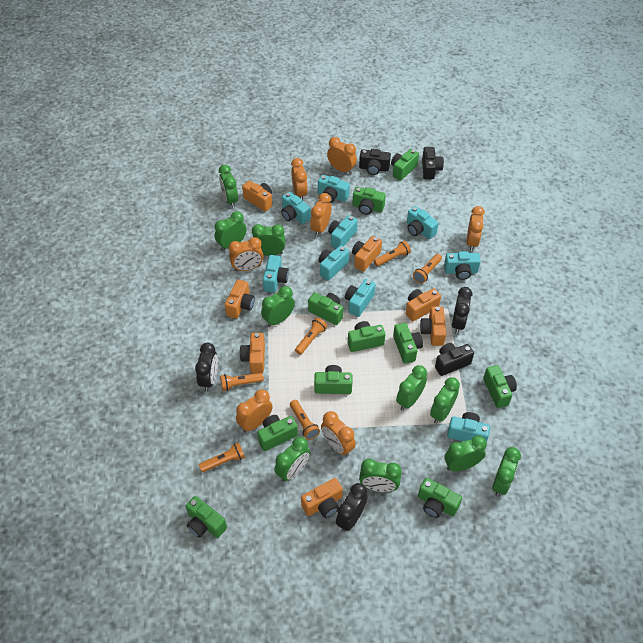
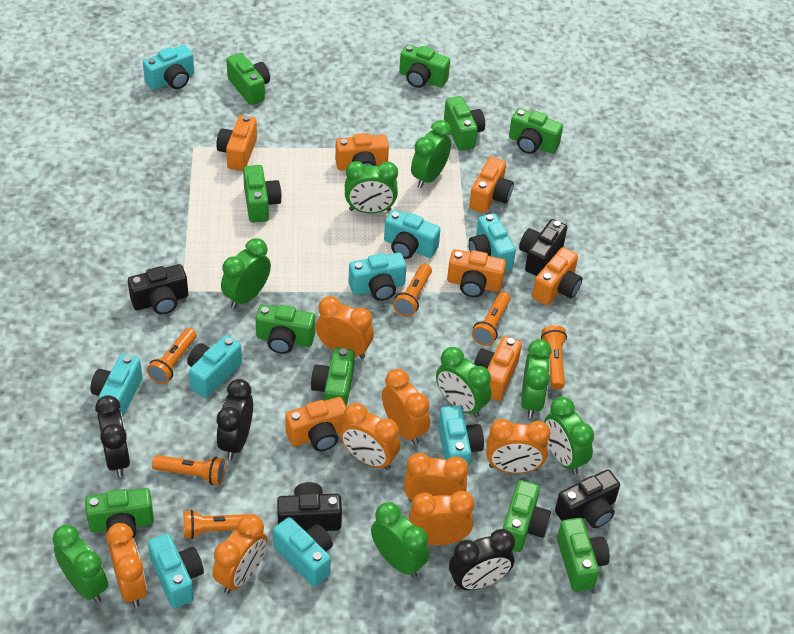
black camera: 3 -> 4
green clock: 10 -> 8
orange clock: 7 -> 8

